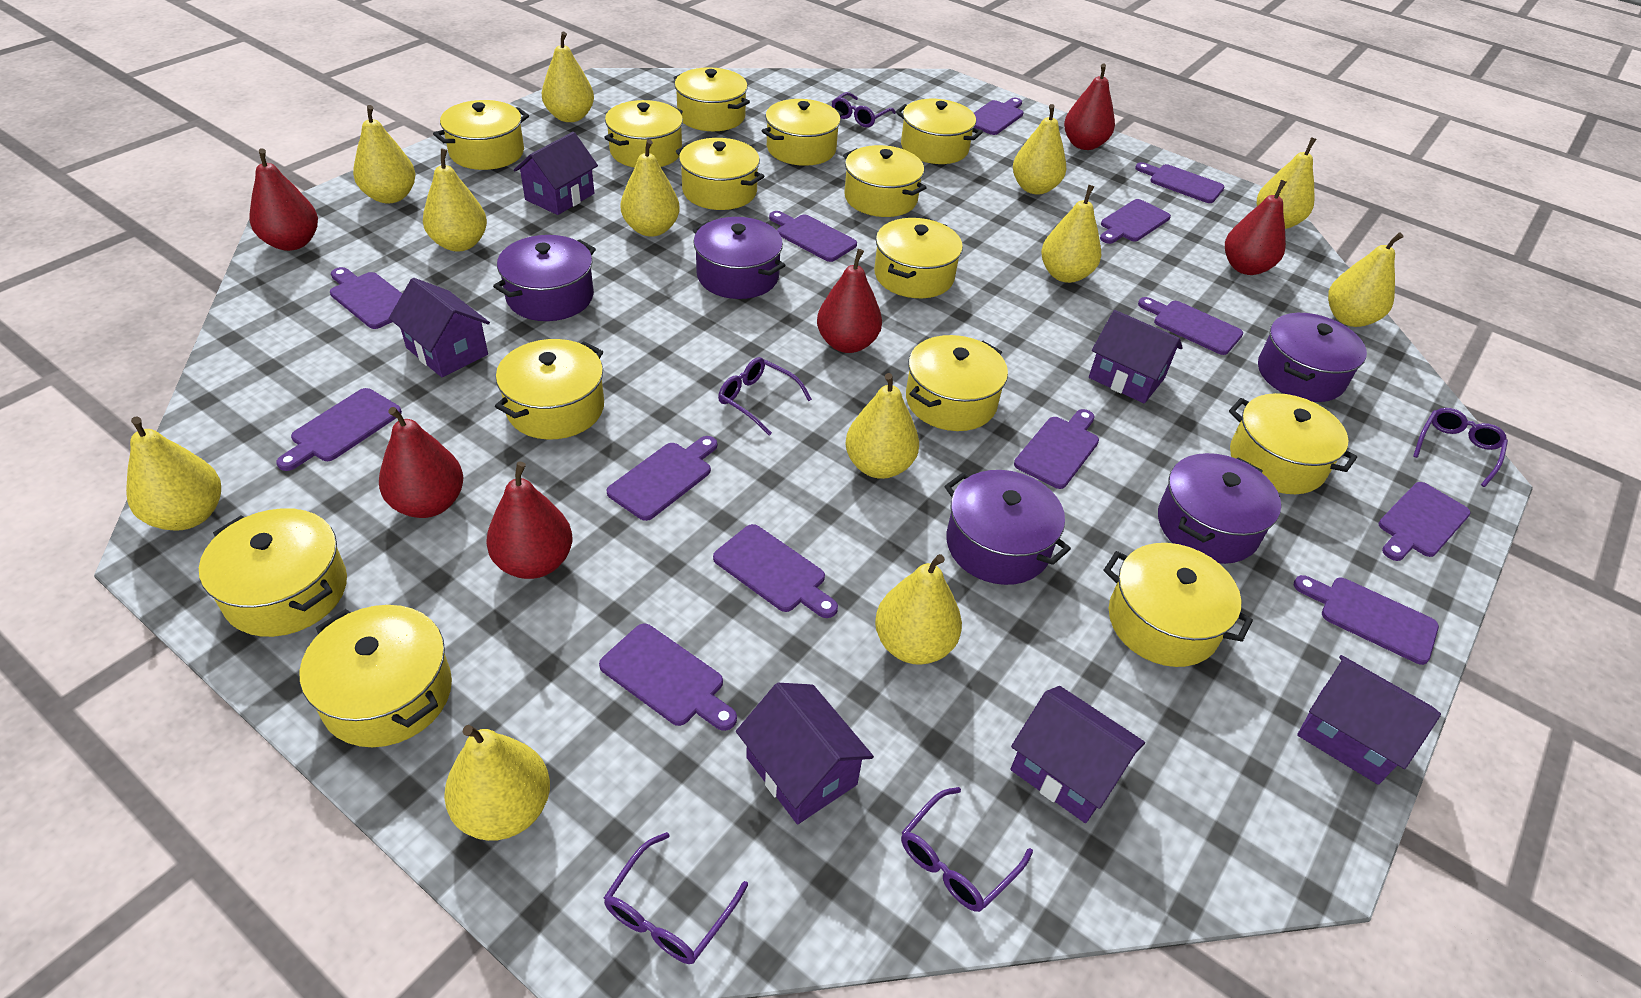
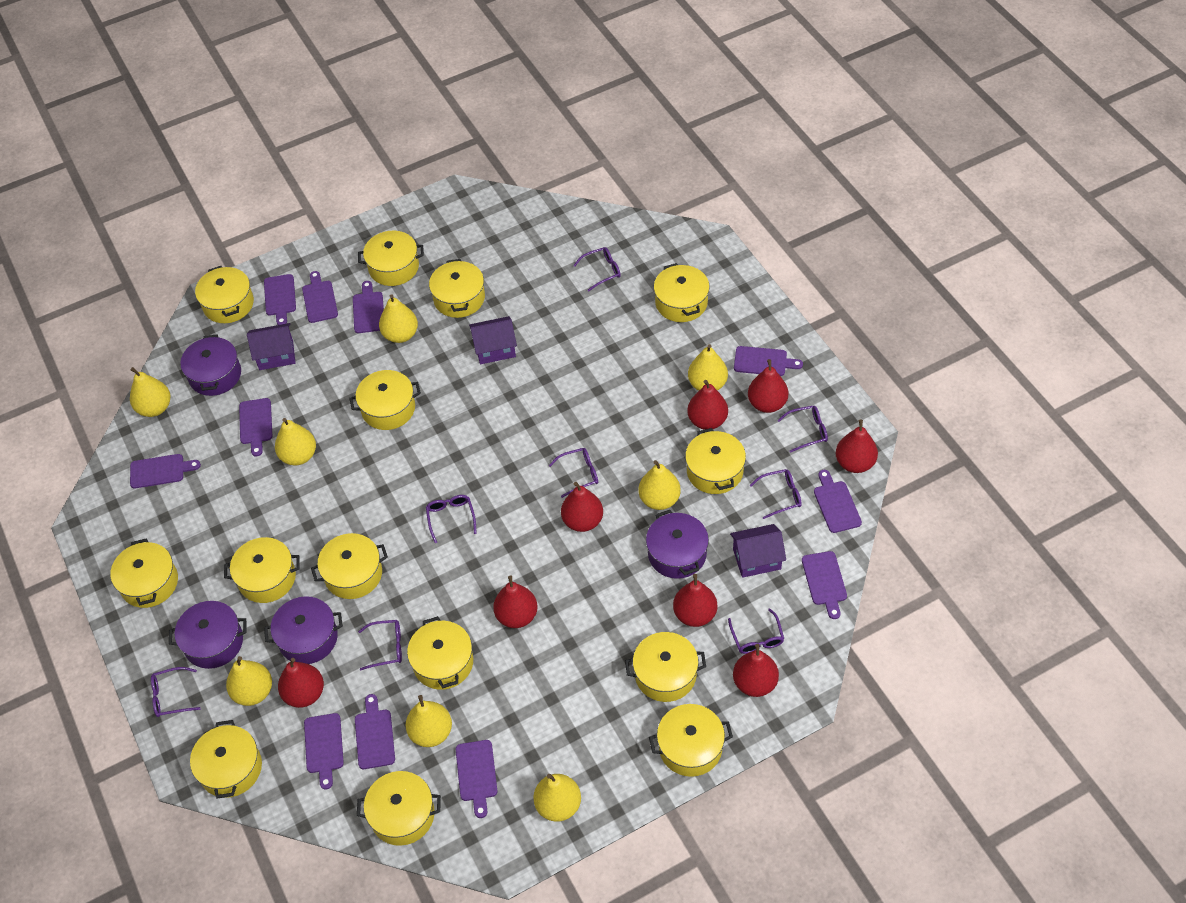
purple cutting board: 13 -> 11
purple glasses: 5 -> 8
purple house: 6 -> 3
purple pot: 5 -> 4
red pear: 6 -> 8
yellow pear: 12 -> 8

